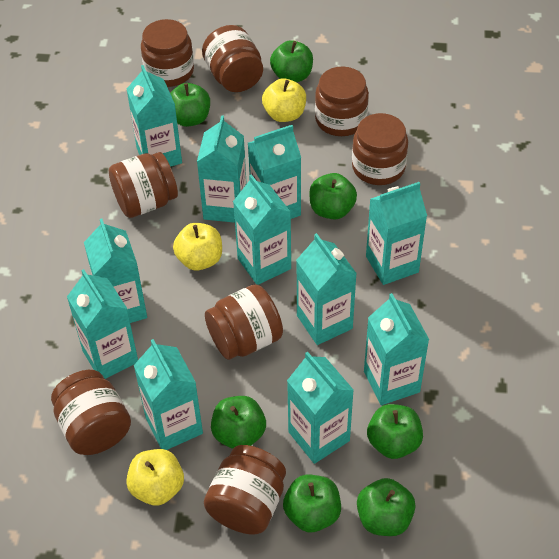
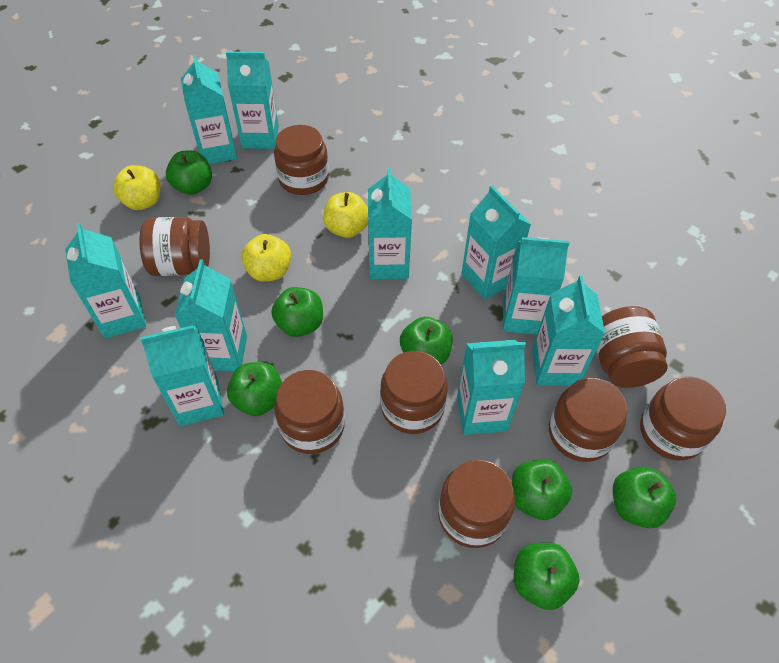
turquoise carton: 11 -> 10

